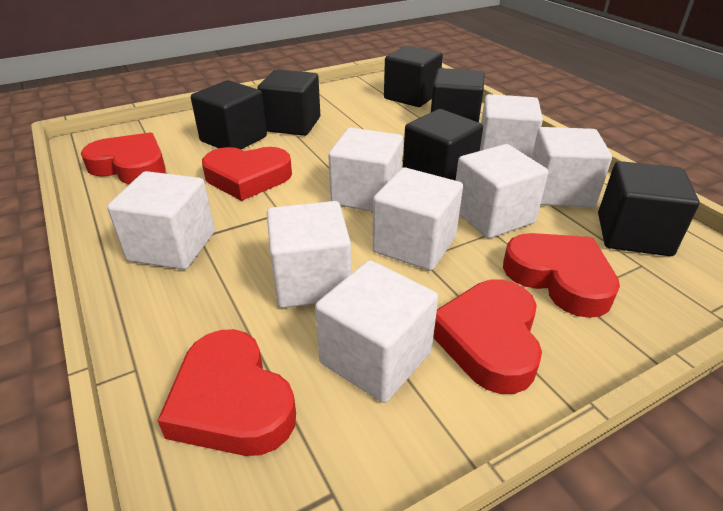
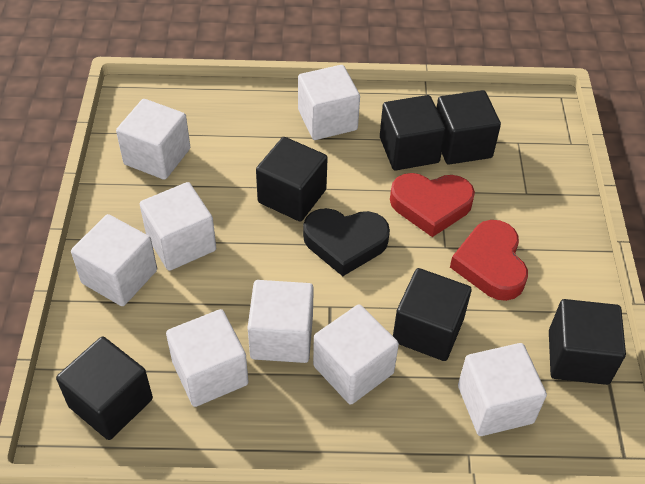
black heart: 0 -> 1
red heart: 5 -> 2

